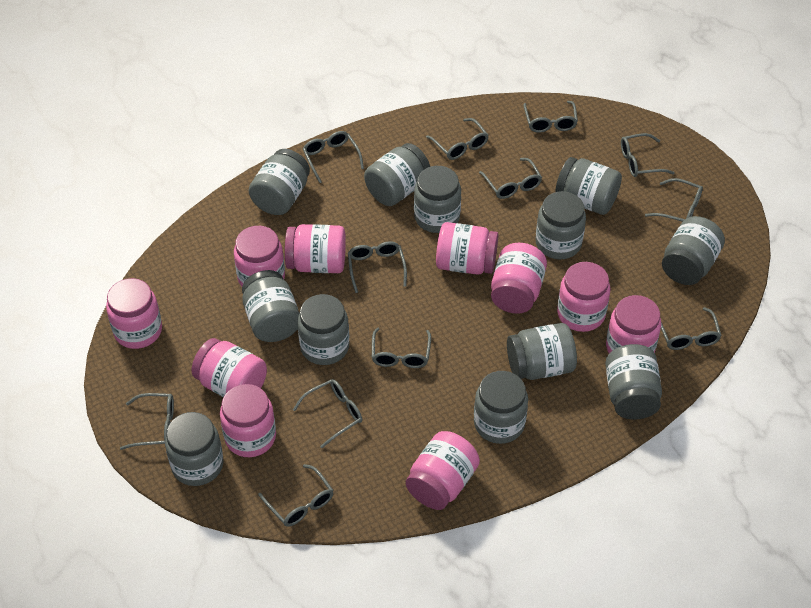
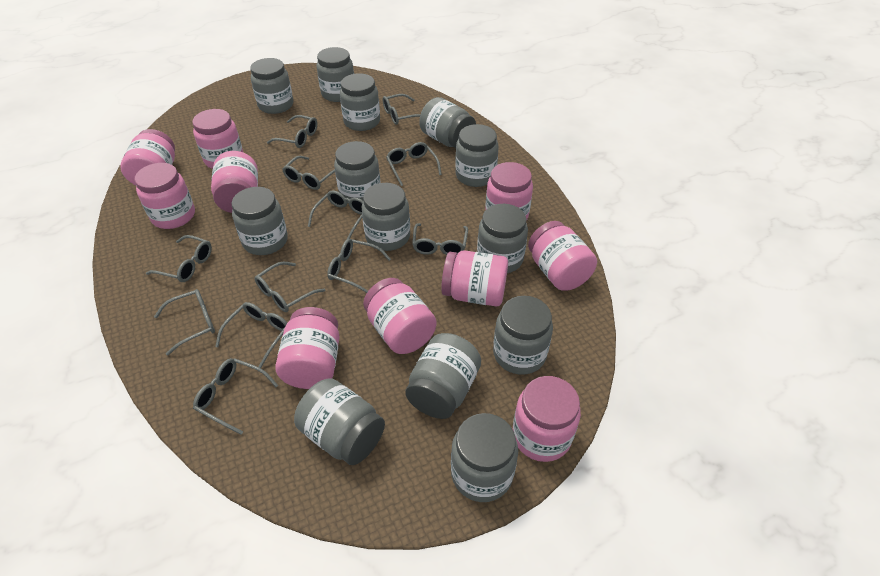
grey jar: 12 -> 13

